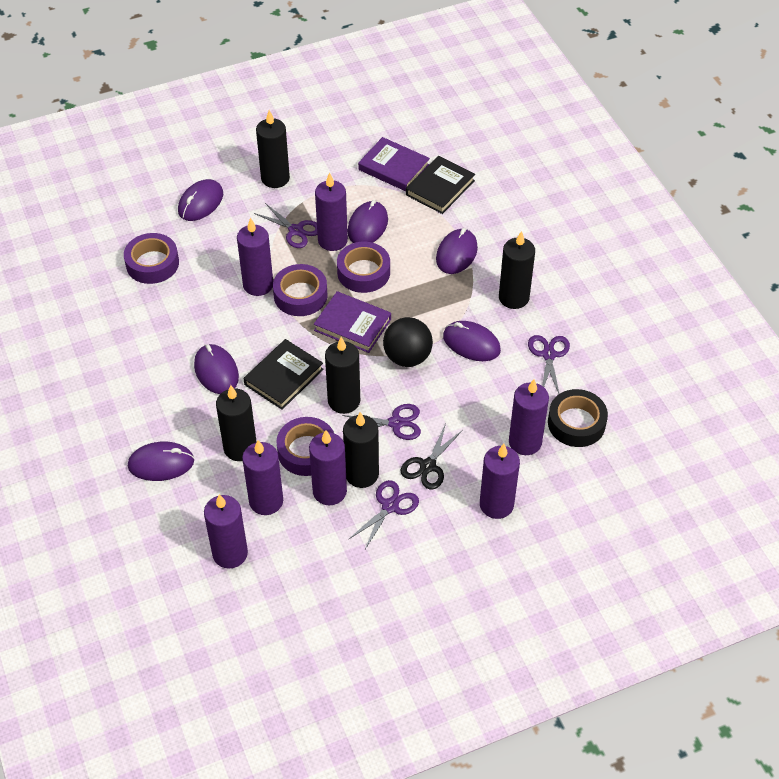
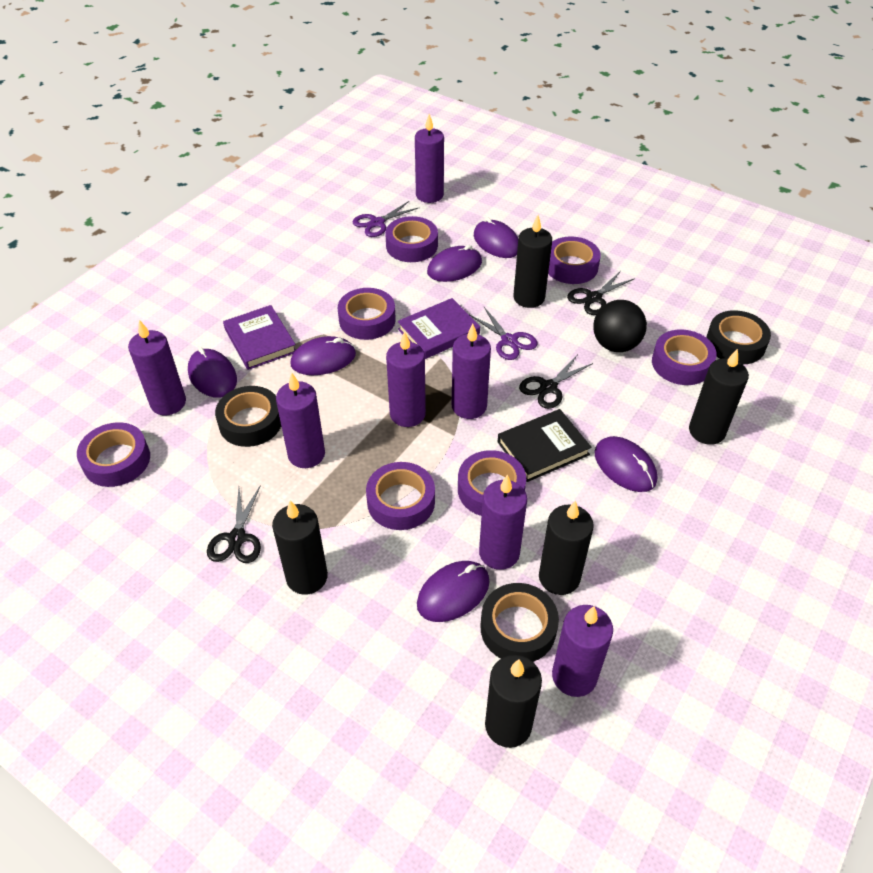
black book: 2 -> 1
black scissors: 1 -> 3
black tape: 1 -> 3
purple scissors: 4 -> 2
purple tape: 4 -> 7

